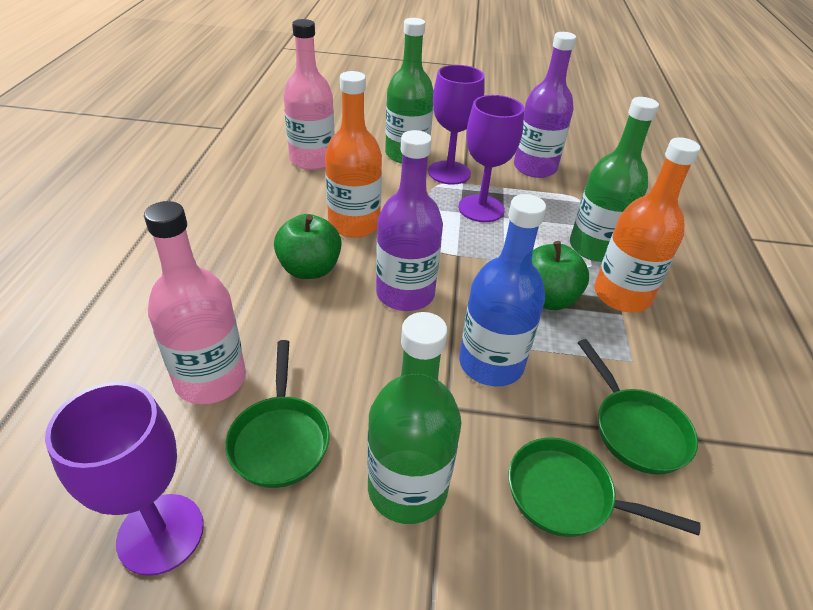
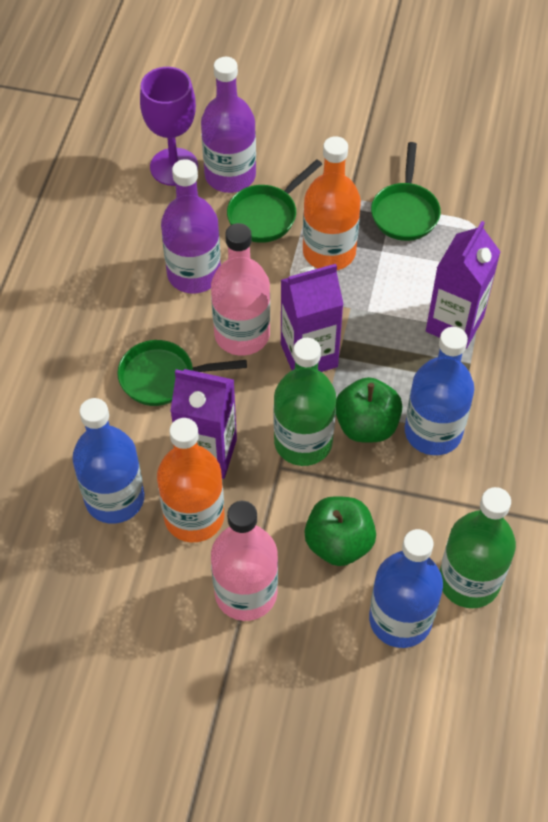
blue bottle: 1 -> 3
green bottle: 3 -> 2
purple carton: 0 -> 3
purple goblet: 3 -> 1

